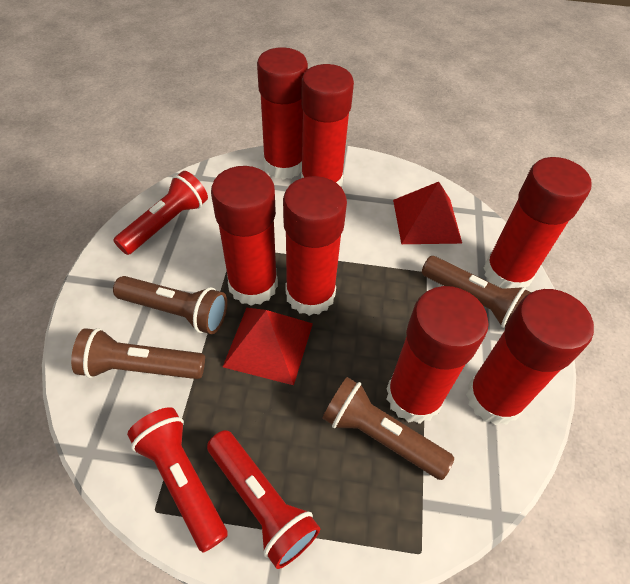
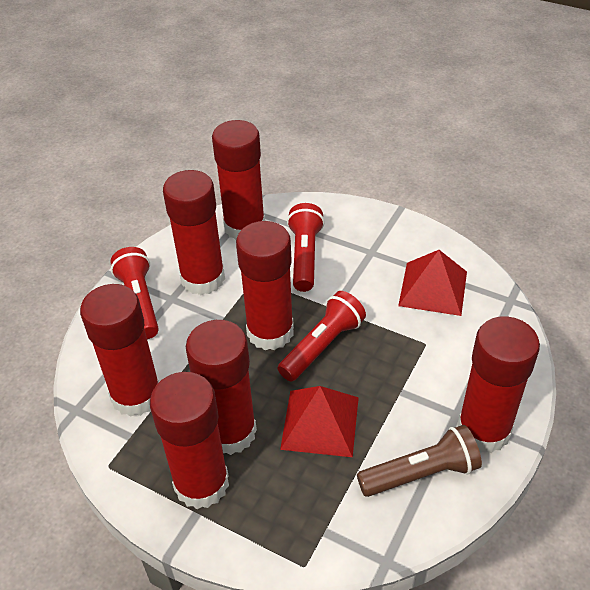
brown flashlight: 4 -> 1

